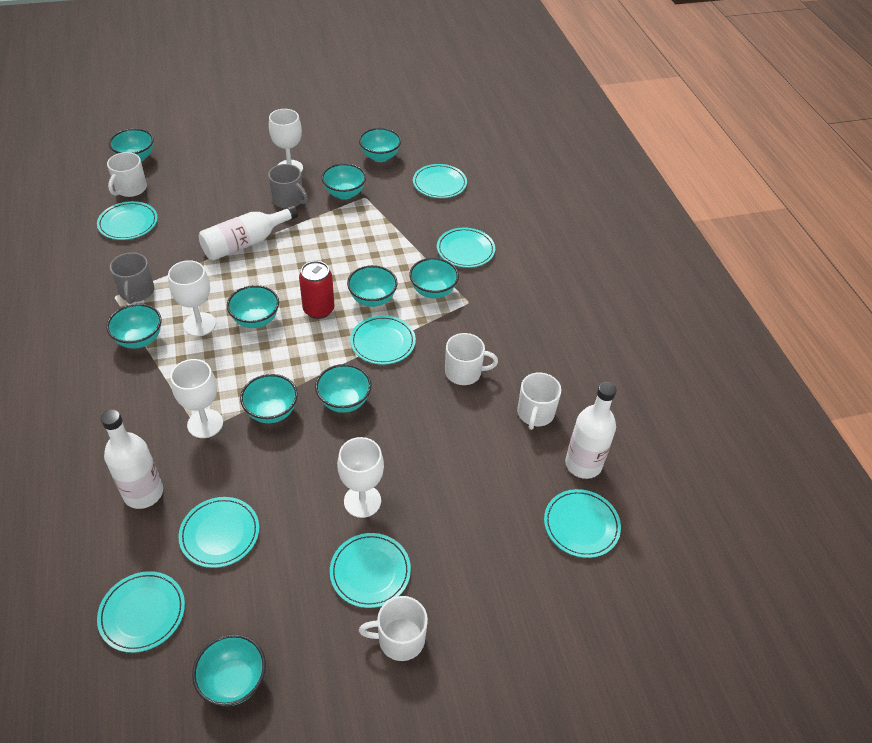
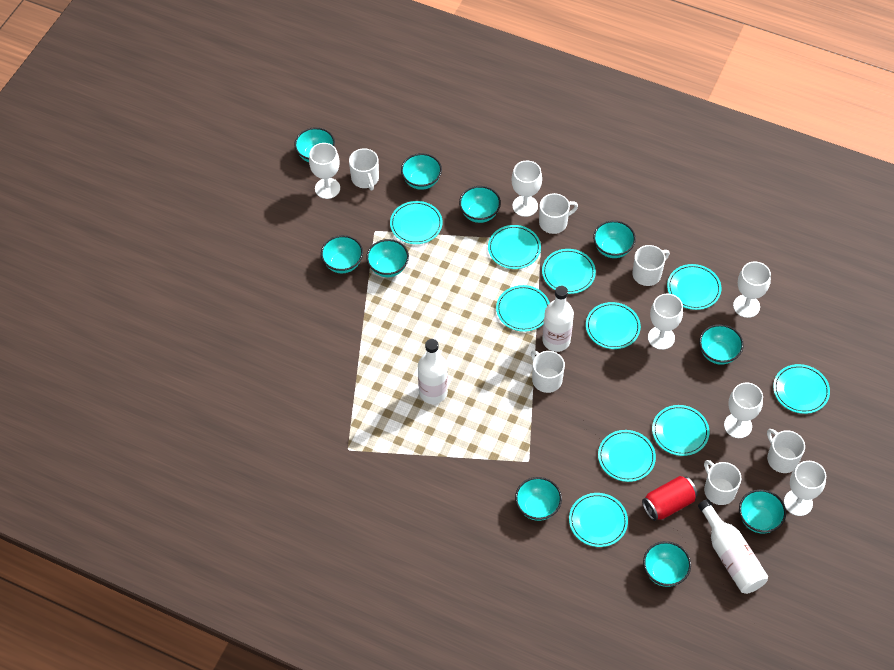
grey mug: 2 -> 0
turquoise plate: 8 -> 10
white goblet: 4 -> 6
white mug: 4 -> 6

